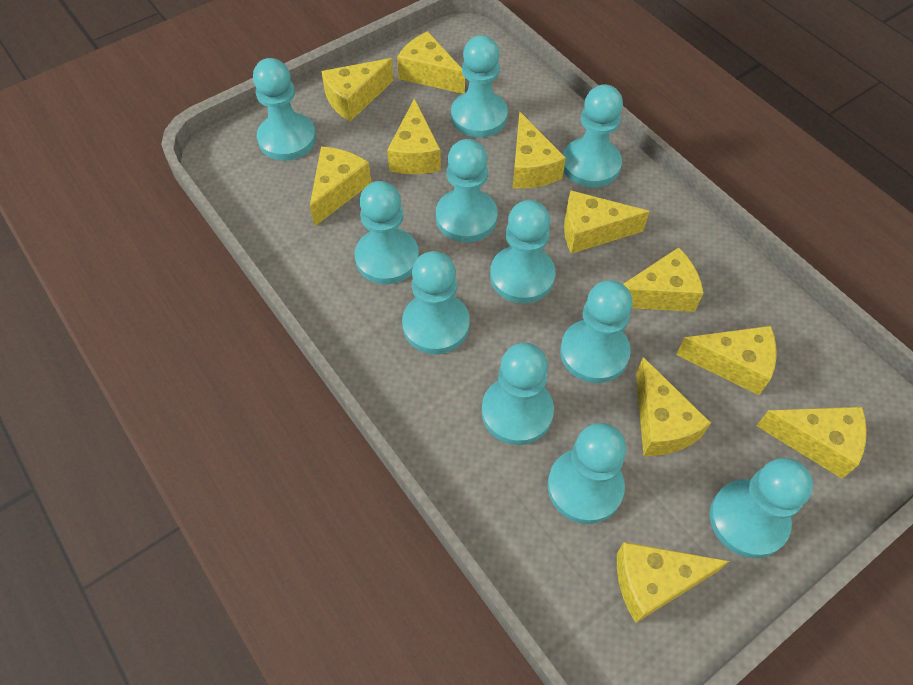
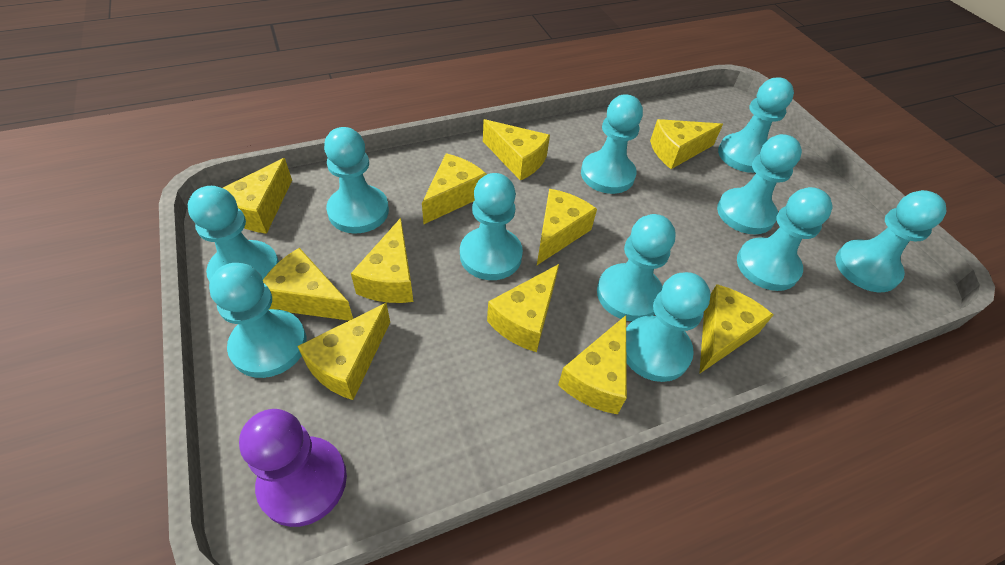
purple pawn: 0 -> 1

